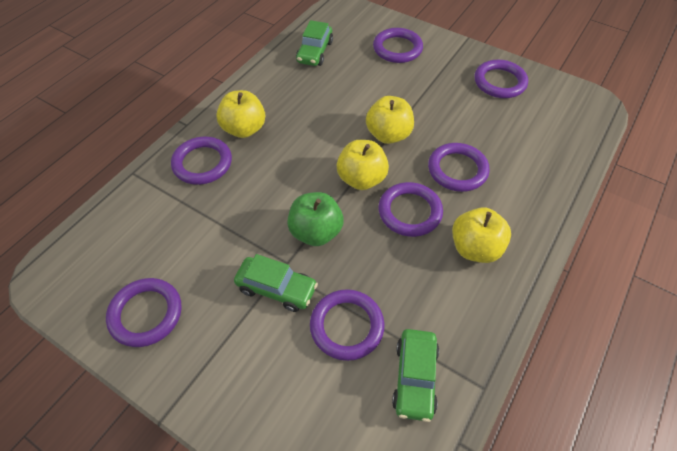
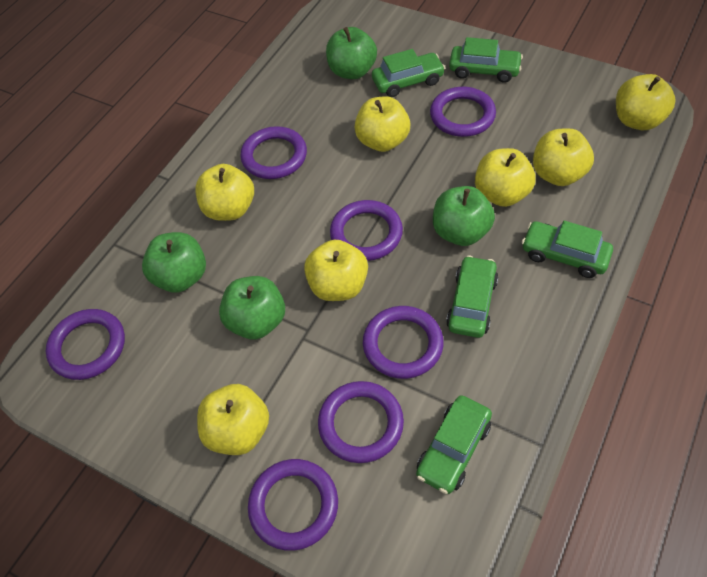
green apple: 1 -> 4
green car: 3 -> 5
yellow apple: 4 -> 7

